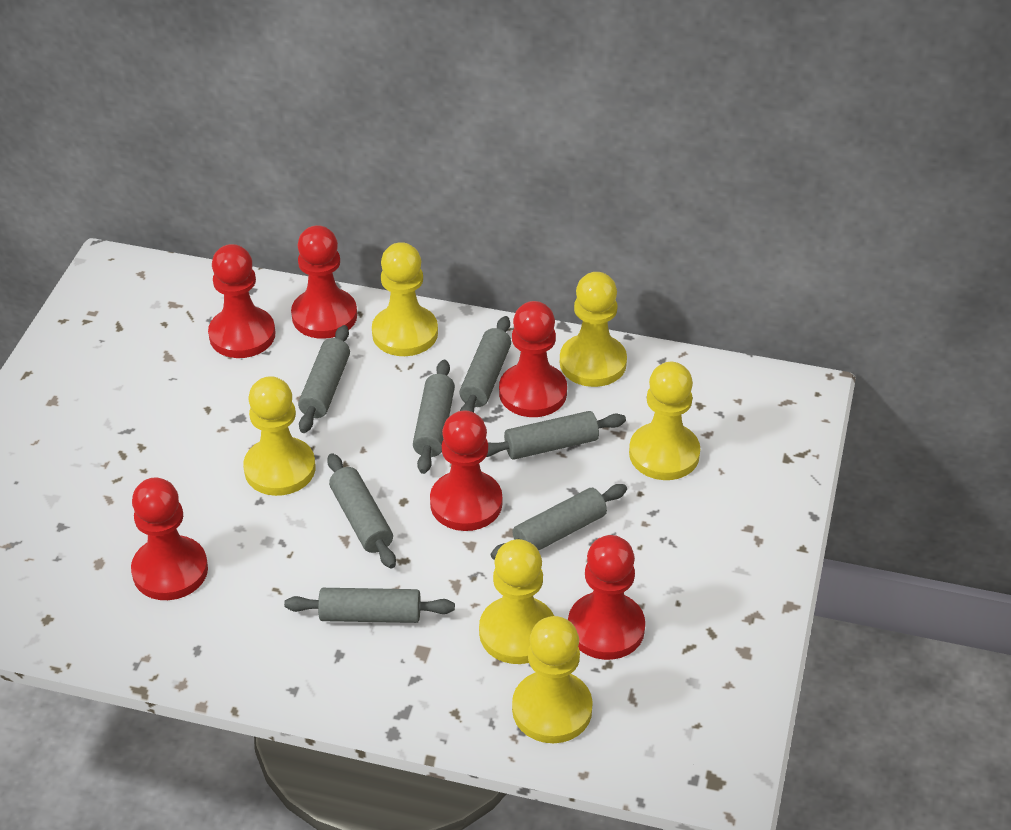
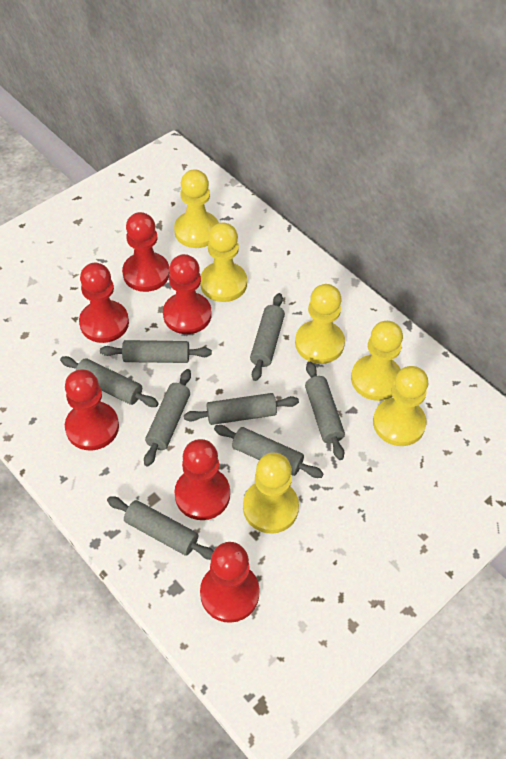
grey rolling pin: 7 -> 8

